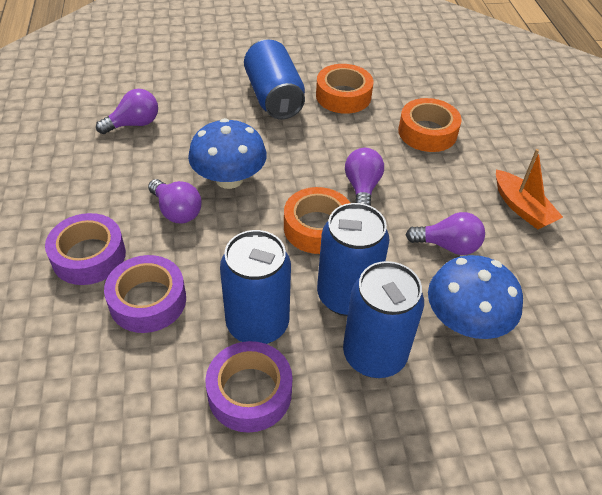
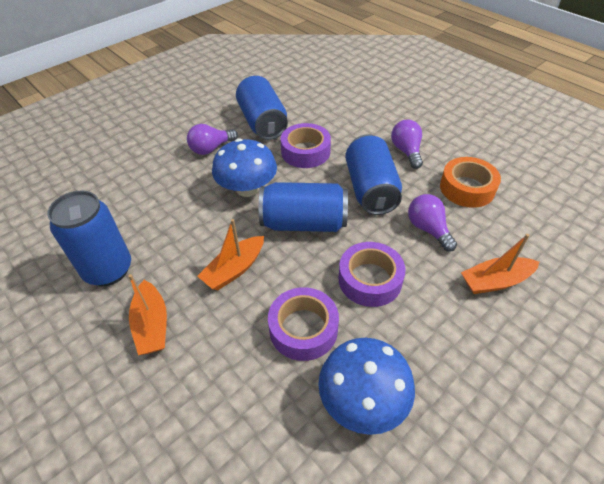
orange boat: 1 -> 3
orange tape: 3 -> 1
purple light bulb: 4 -> 3

